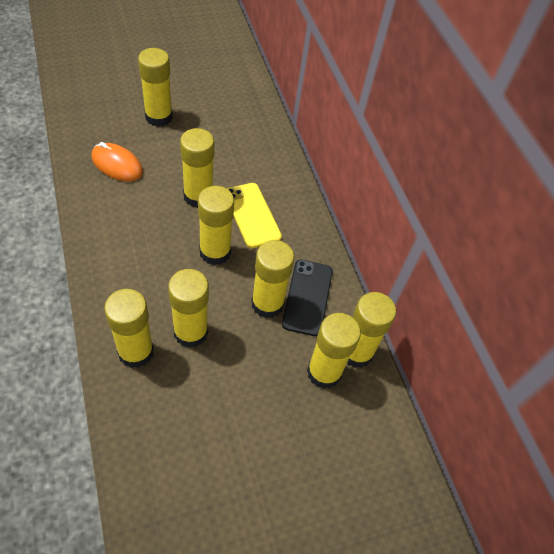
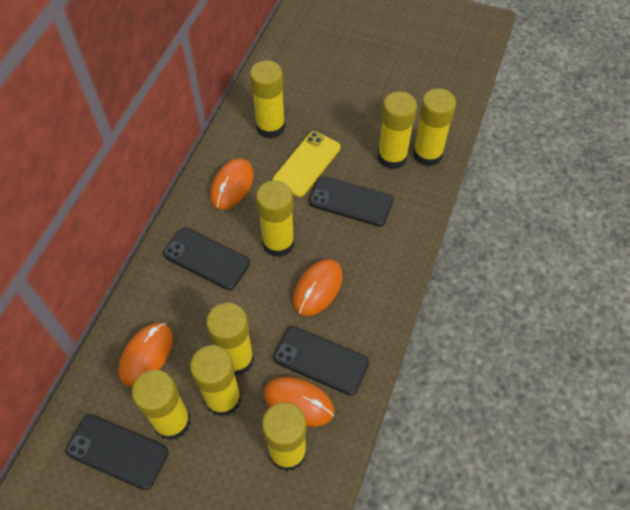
black phone: 1 -> 4
orange mouse: 1 -> 4

